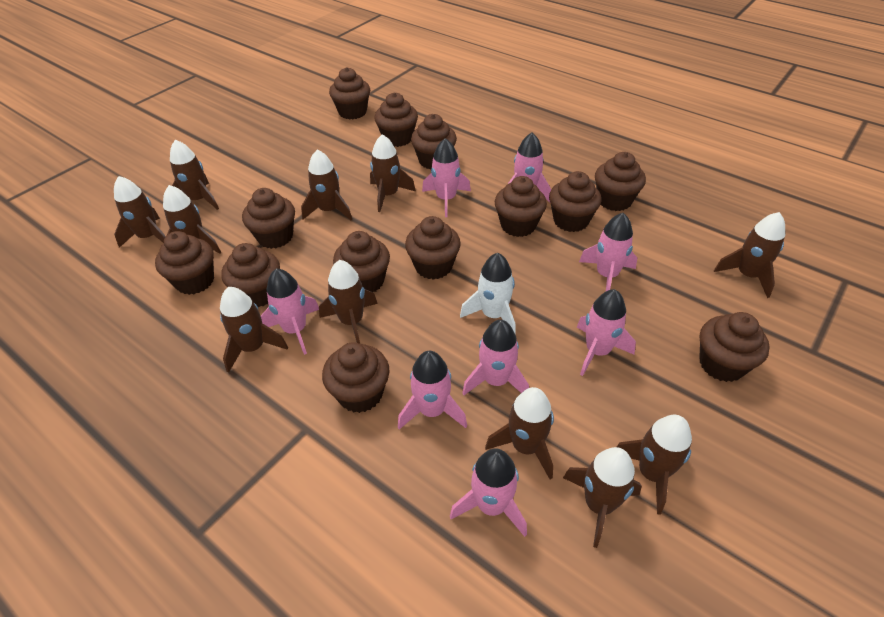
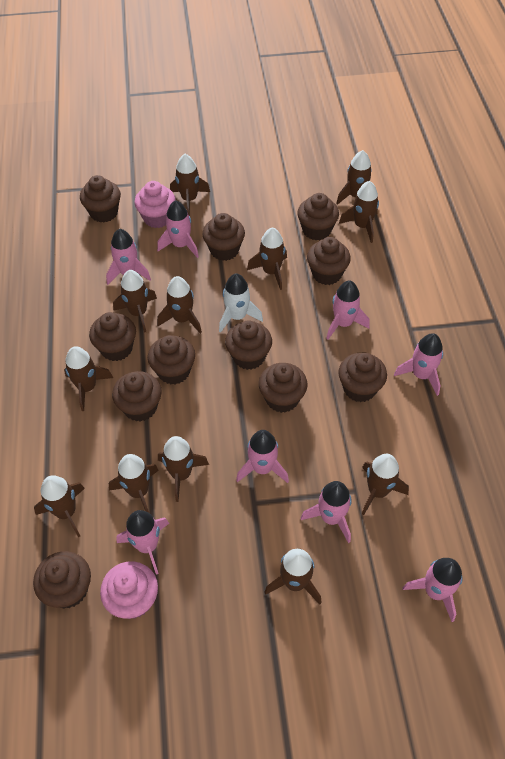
brown cupcake: 13 -> 11
brown rocket: 11 -> 12
pink cupcake: 0 -> 2

